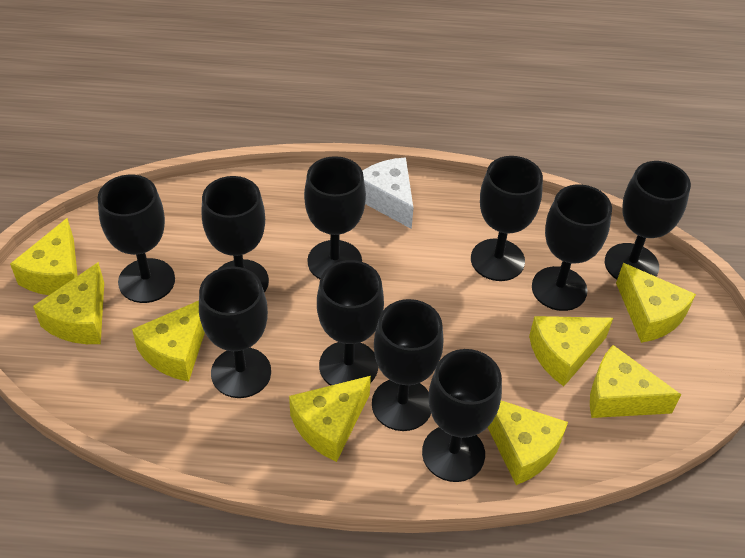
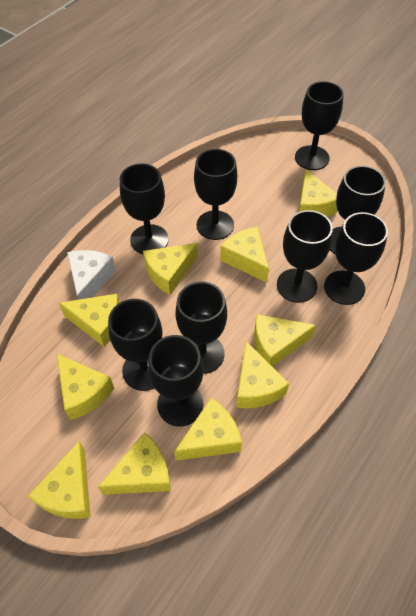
black goblet: 10 -> 9
yellow cheese: 8 -> 10

